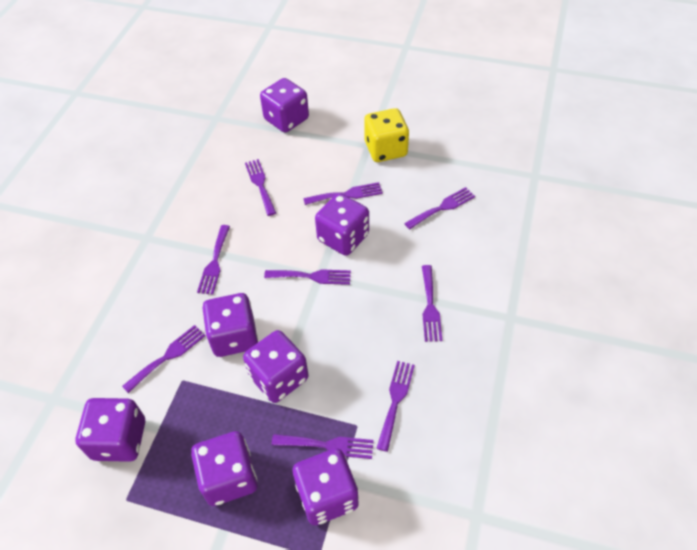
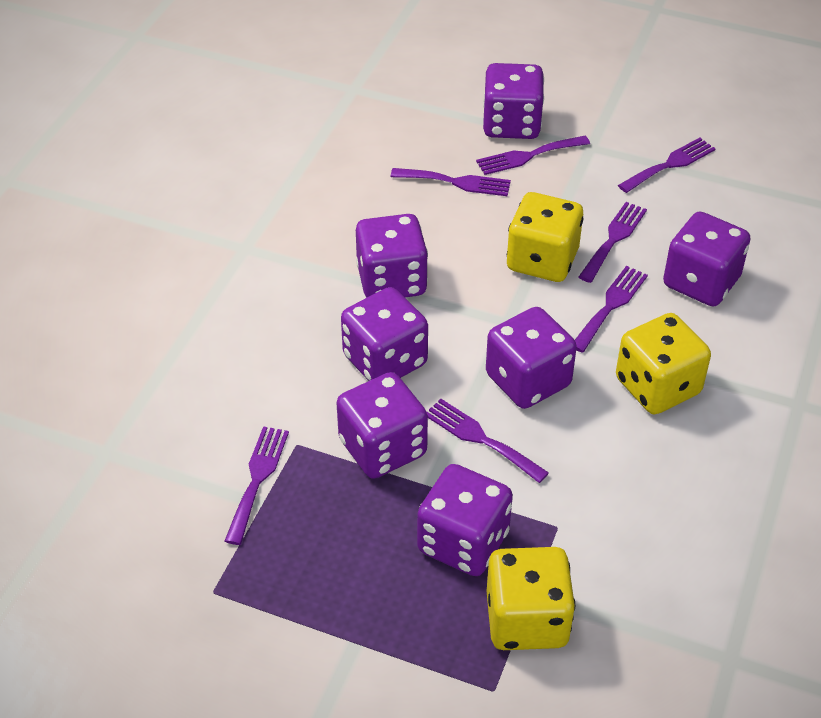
purple fork: 9 -> 7
yellow dice: 1 -> 3

